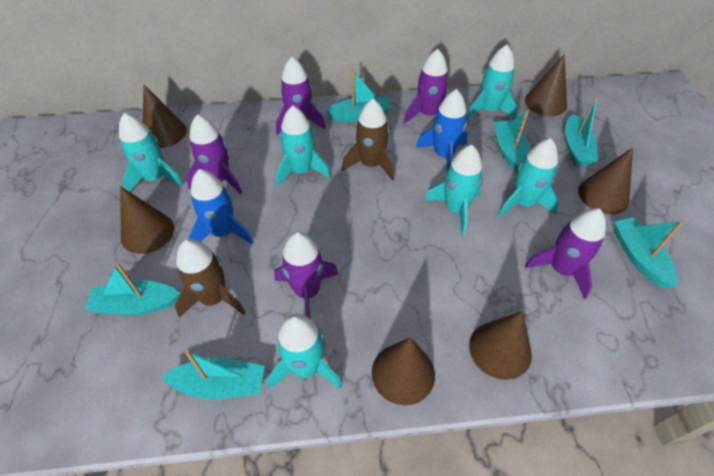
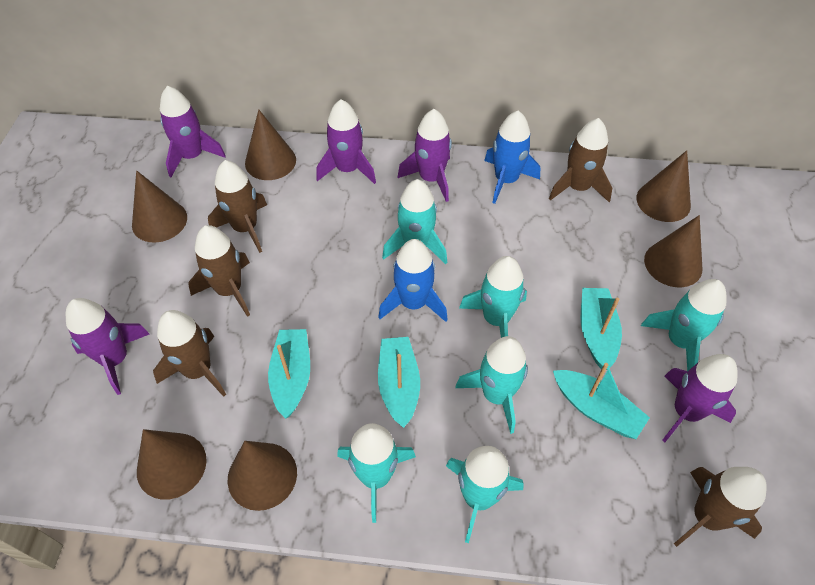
brown rocket: 2 -> 5
turquoise boat: 6 -> 4

